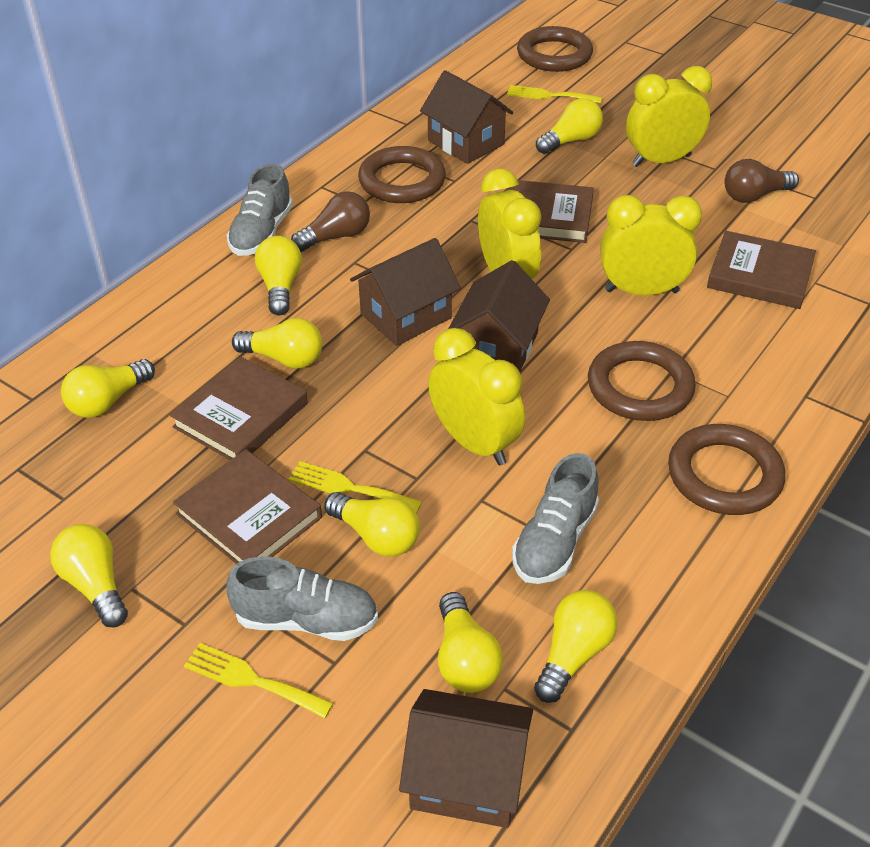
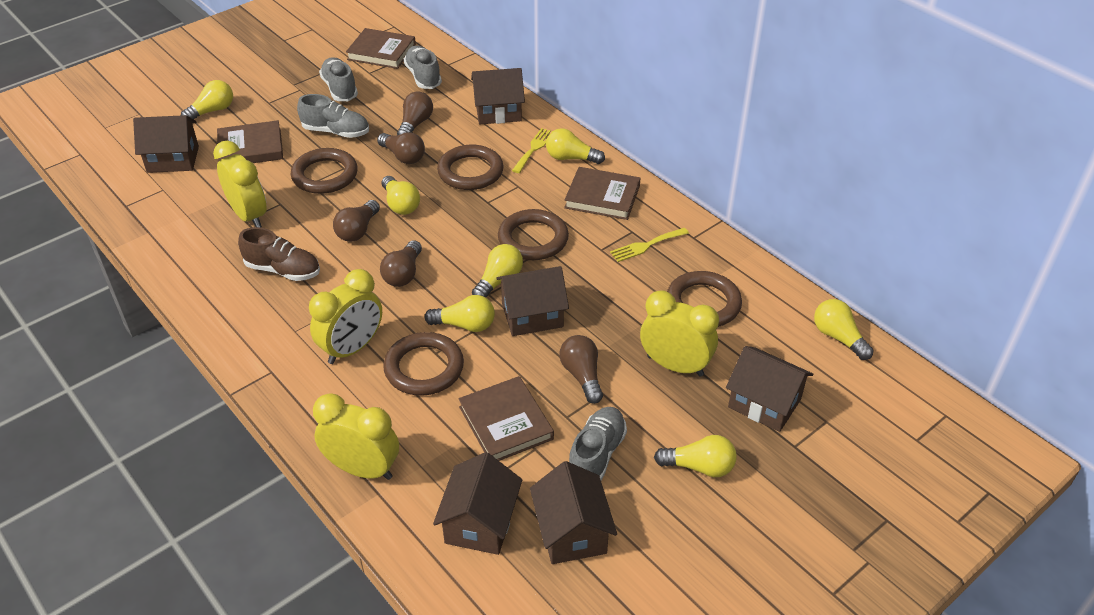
brown house: 4 -> 6
brown light bulb: 2 -> 5
brown ring: 4 -> 5
brown shoe: 0 -> 1
grey shoe: 3 -> 4
yellow fork: 3 -> 2
yellow light bulb: 8 -> 7

